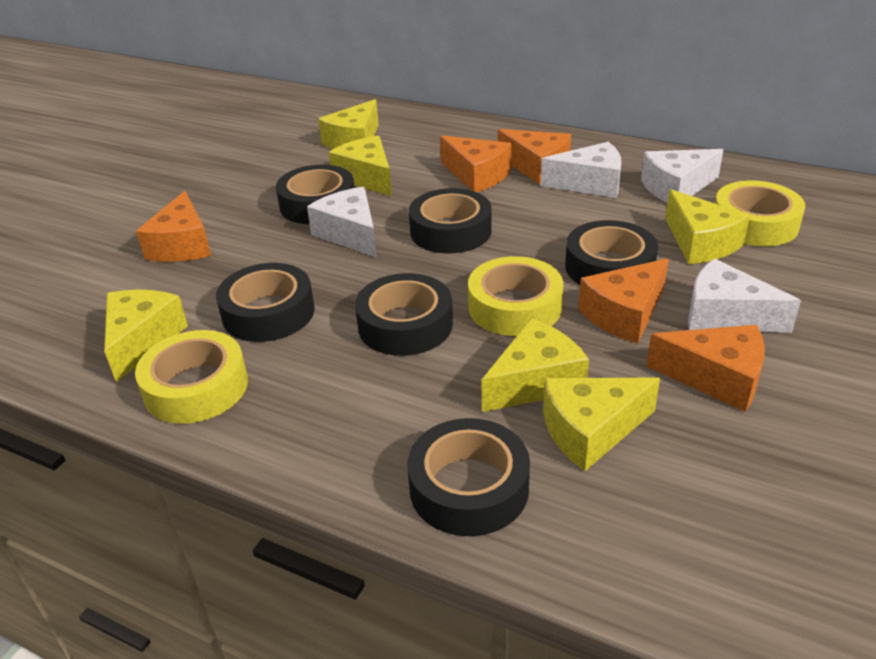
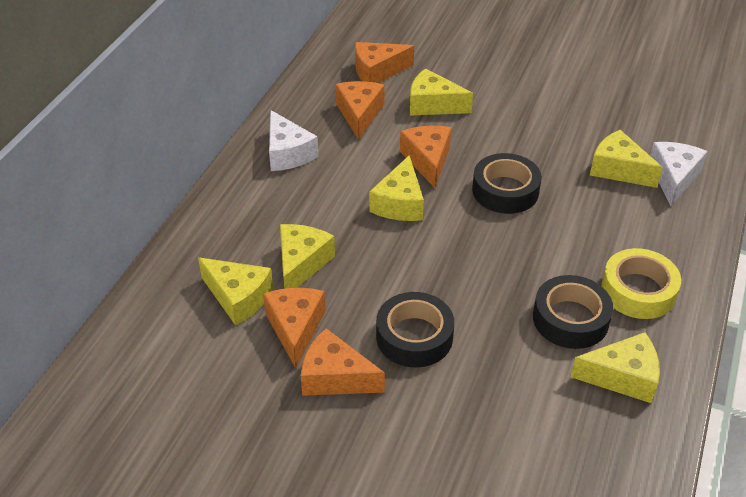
black tape: 6 -> 3
white cheese: 4 -> 2
yellow tape: 3 -> 1

